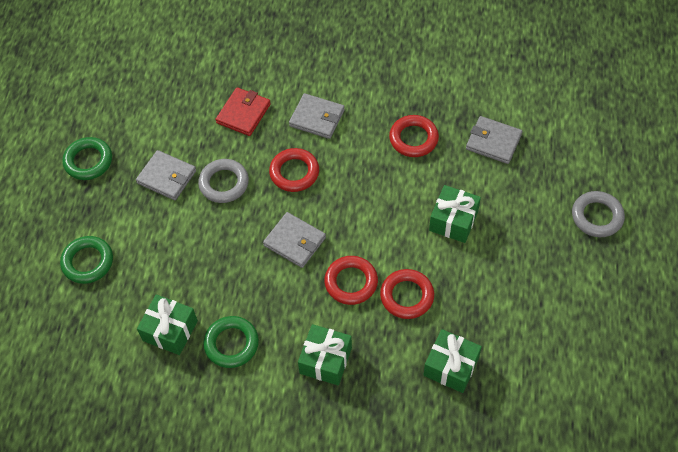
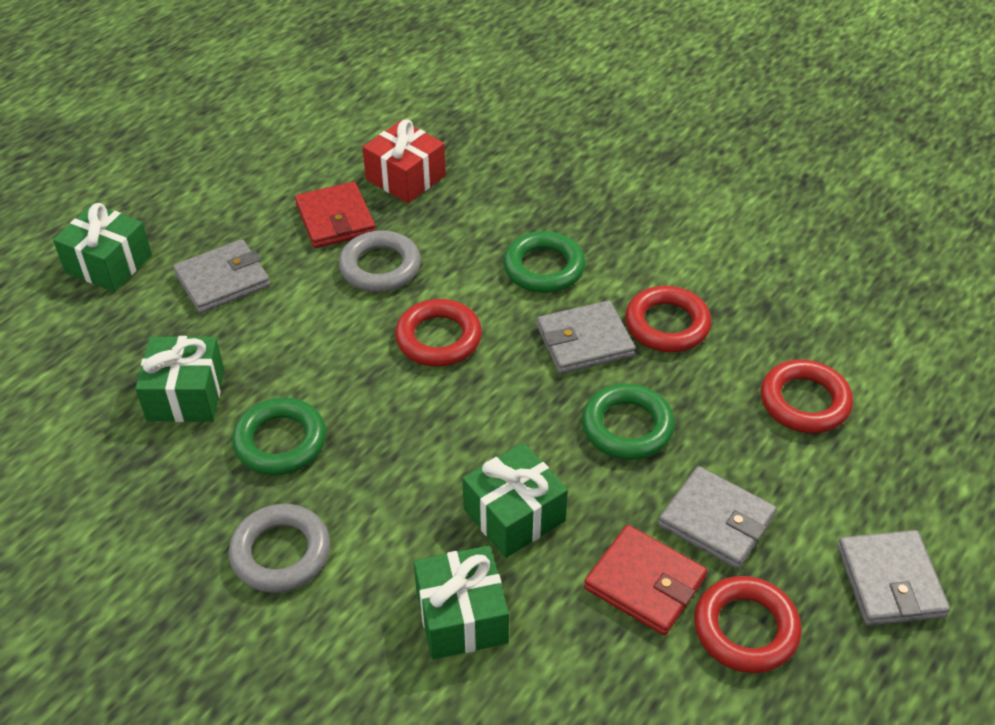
red gift: 0 -> 1
red wallet: 1 -> 2

